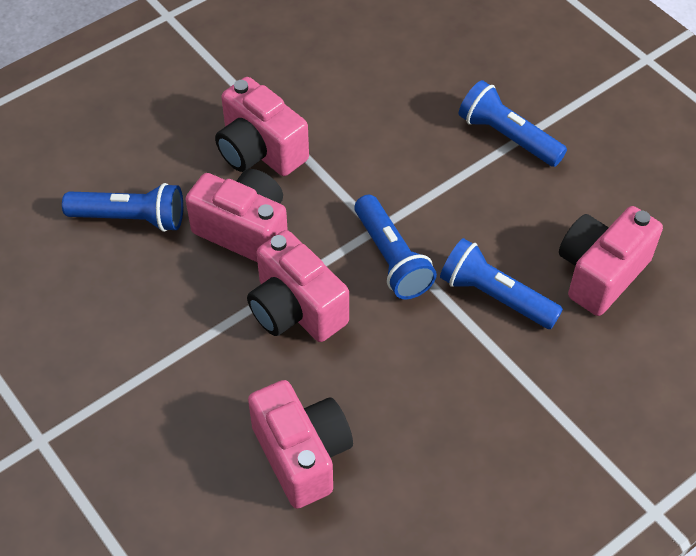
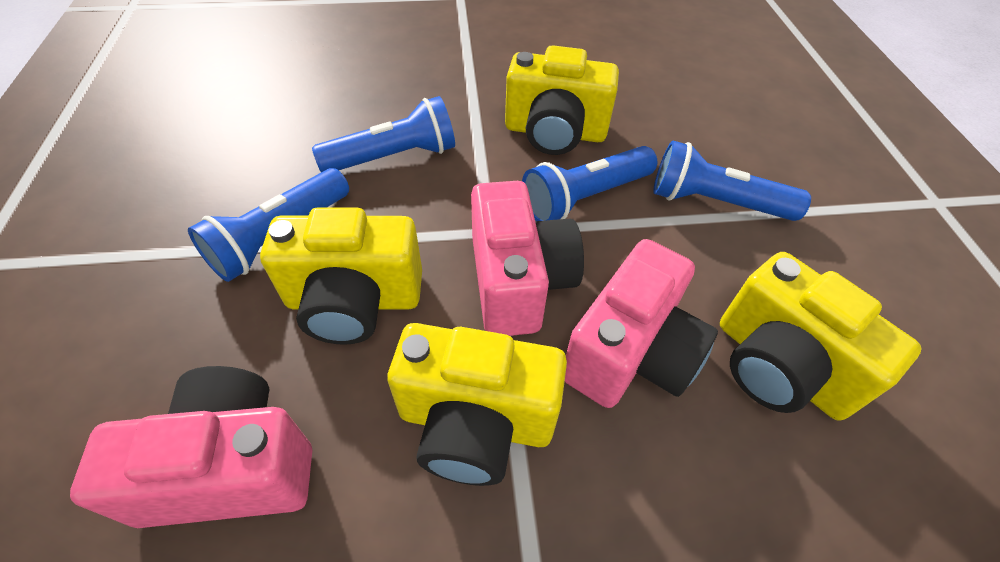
pink camera: 5 -> 3
yellow camera: 0 -> 4

